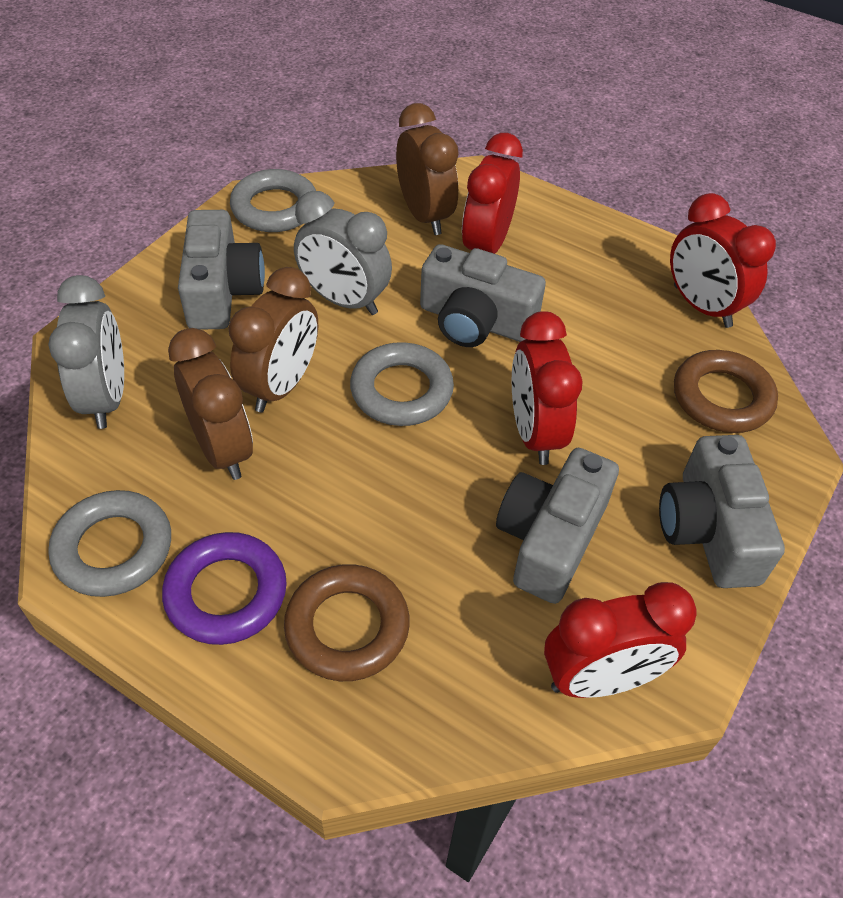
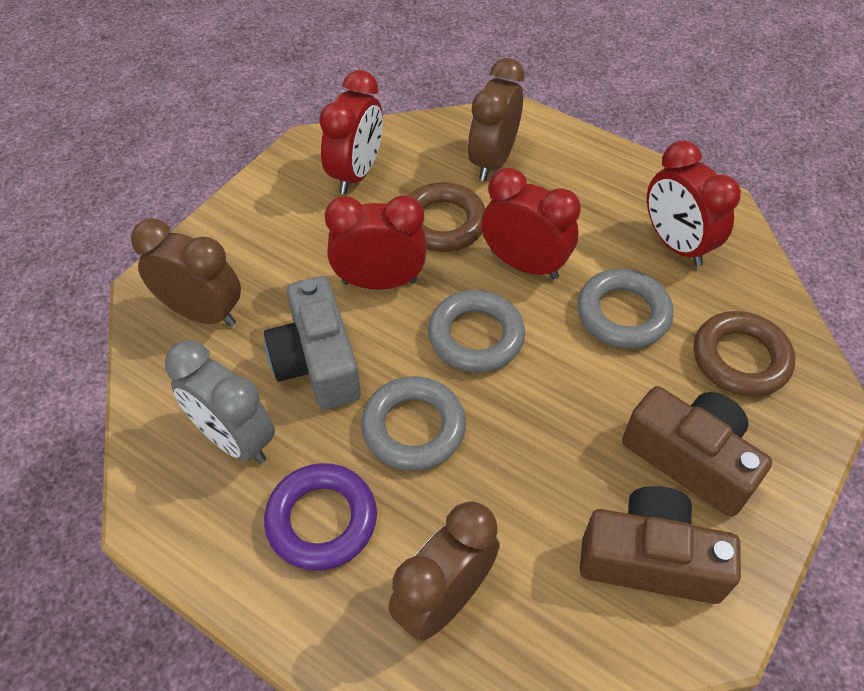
brown camera: 0 -> 2
grey camera: 4 -> 1
grey clock: 2 -> 1

